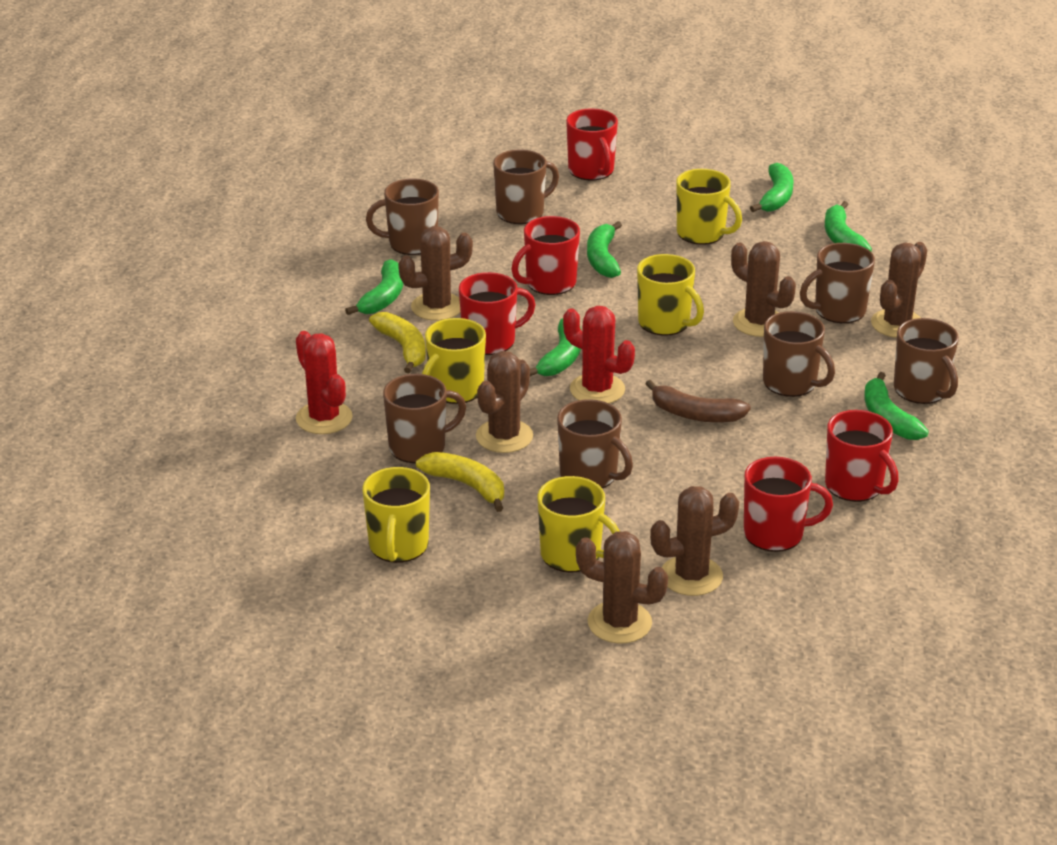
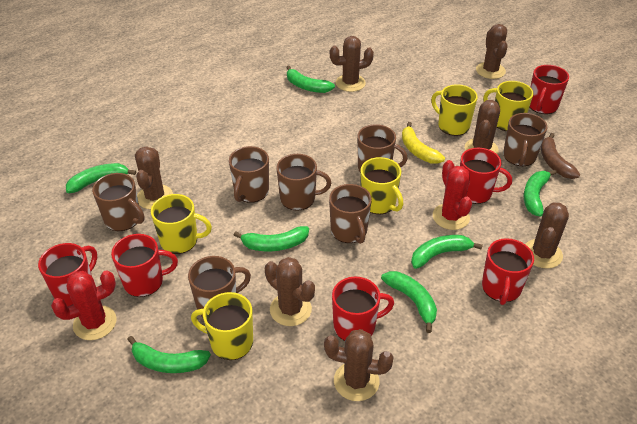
brown cactus: 6 -> 7
green banana: 6 -> 7
red mug: 5 -> 6
yellow banana: 2 -> 1

